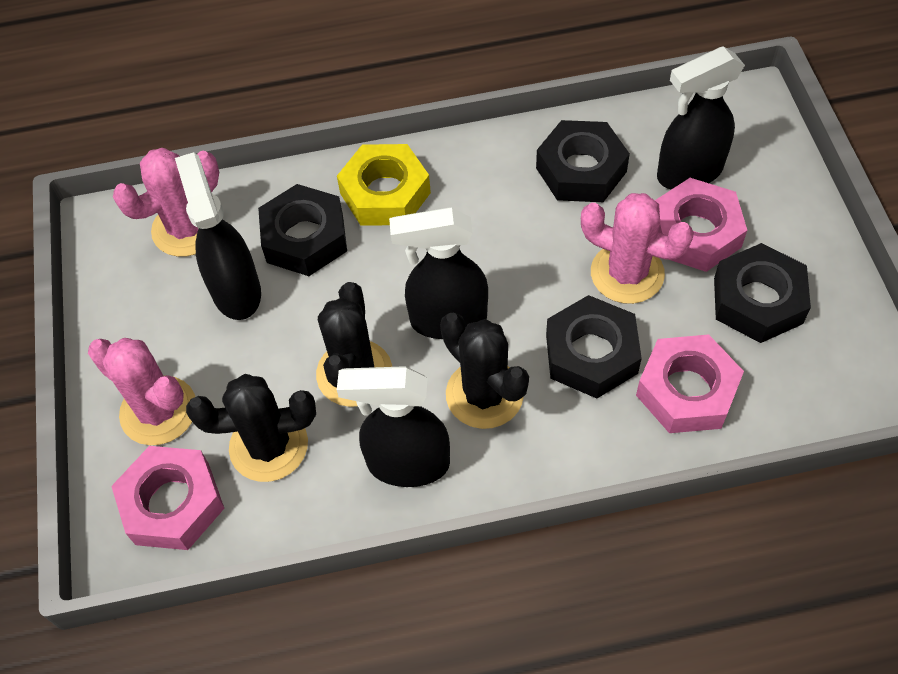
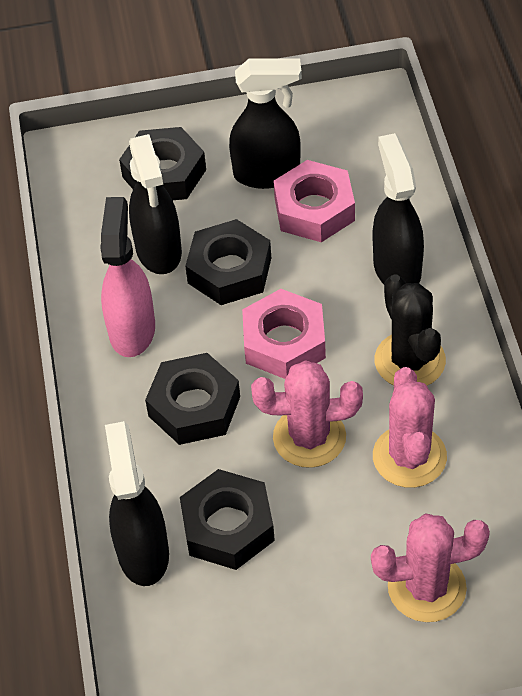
black cactus: 3 -> 1
pink nut: 3 -> 2
pink spray bottle: 0 -> 1
yellow nut: 1 -> 0

